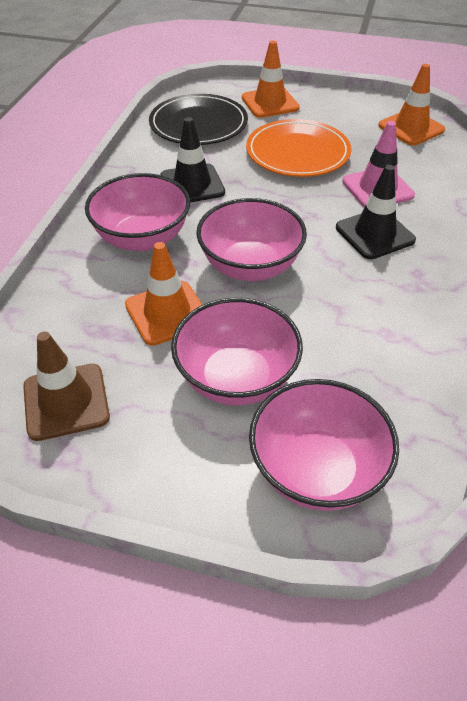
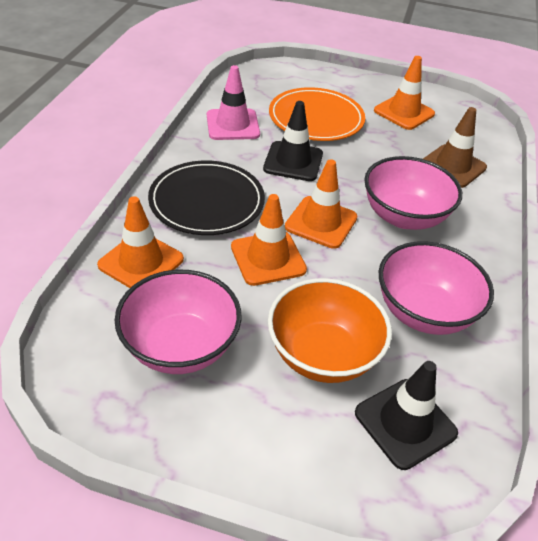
orange bowl: 0 -> 1
orange traffic cone: 3 -> 4
pink bowl: 4 -> 3

